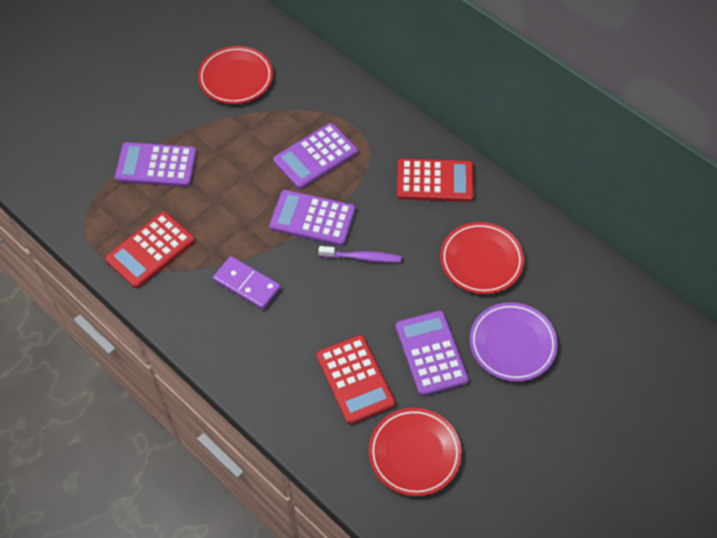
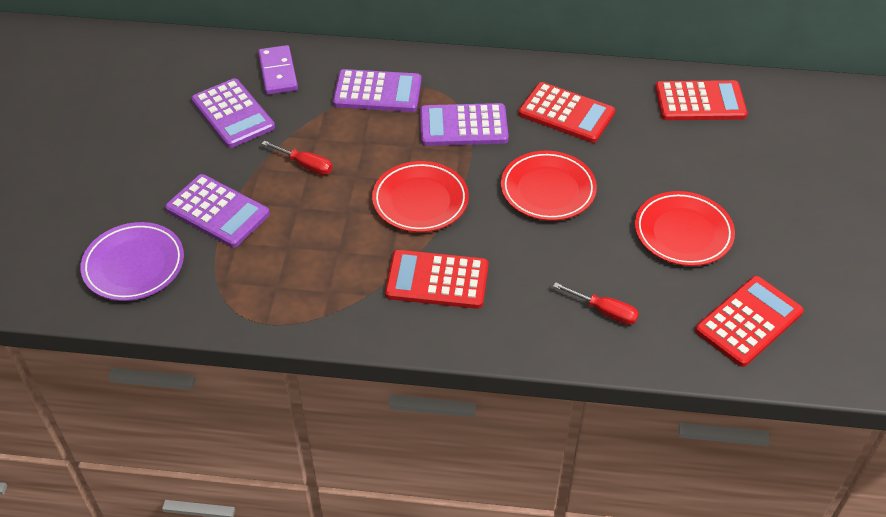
purple toothbrush: 1 -> 0
red calculator: 3 -> 4
red screwdriver: 0 -> 2

